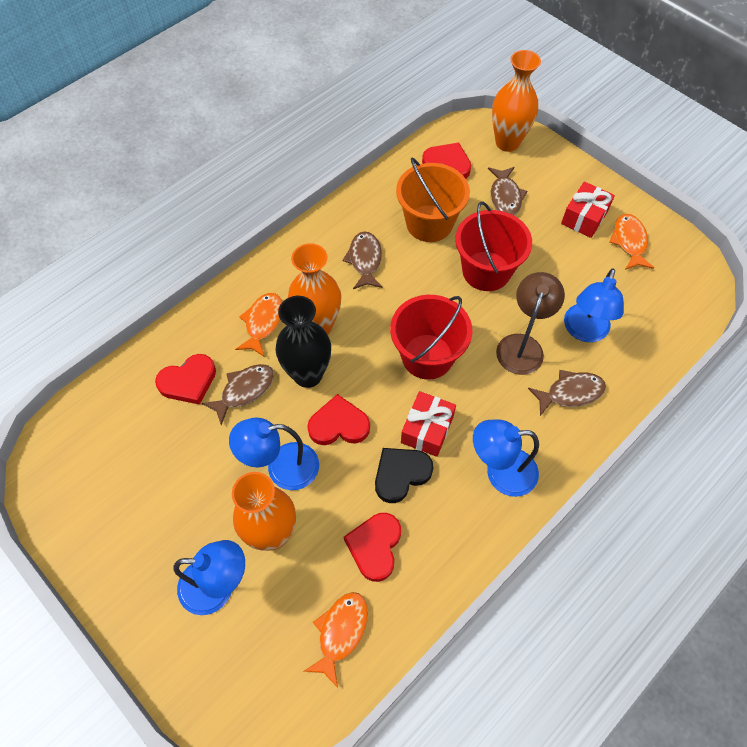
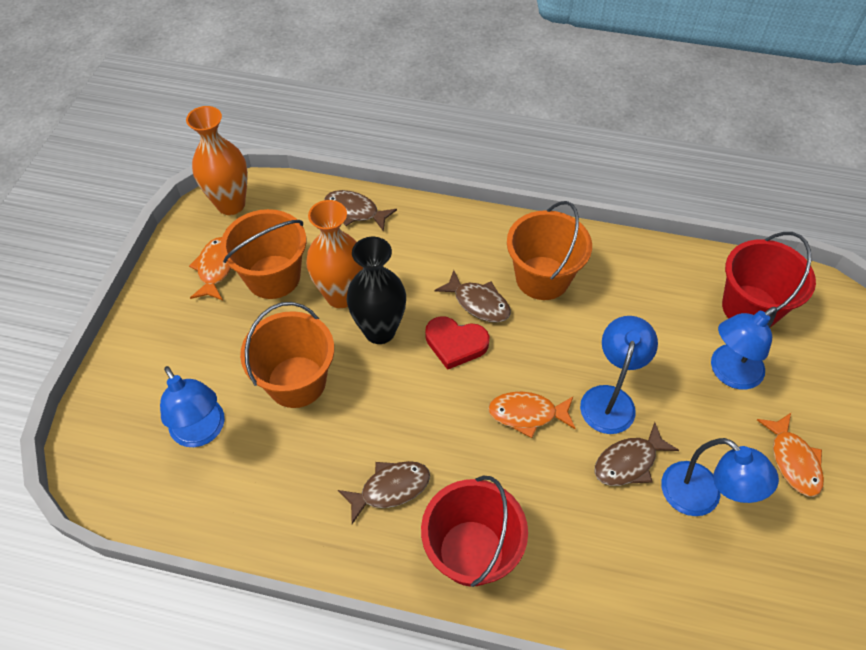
black heart: 1 -> 0
brown lamp: 1 -> 0
orange bucket: 1 -> 3
orange vase: 3 -> 2
red gift: 2 -> 0
red heart: 4 -> 1

